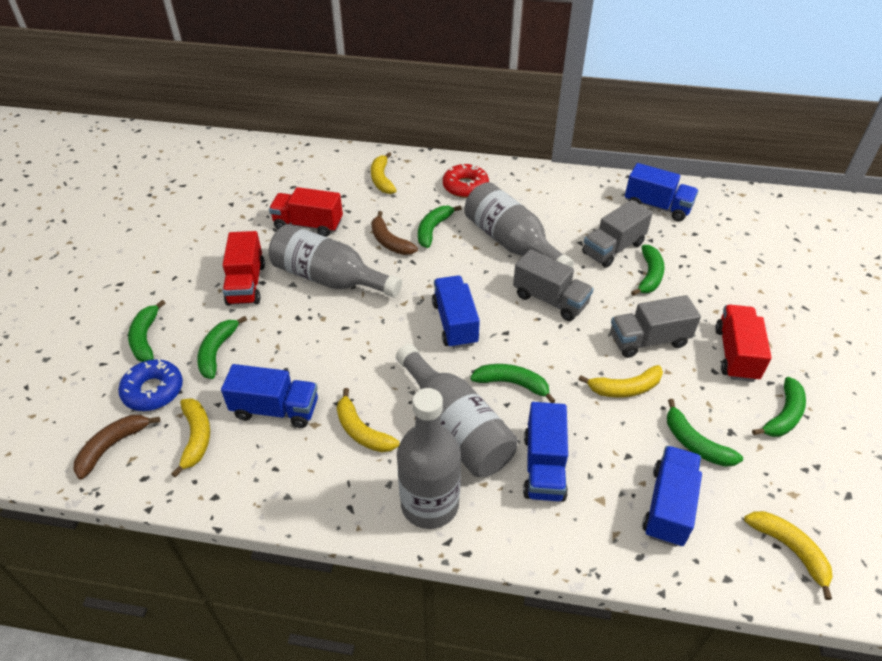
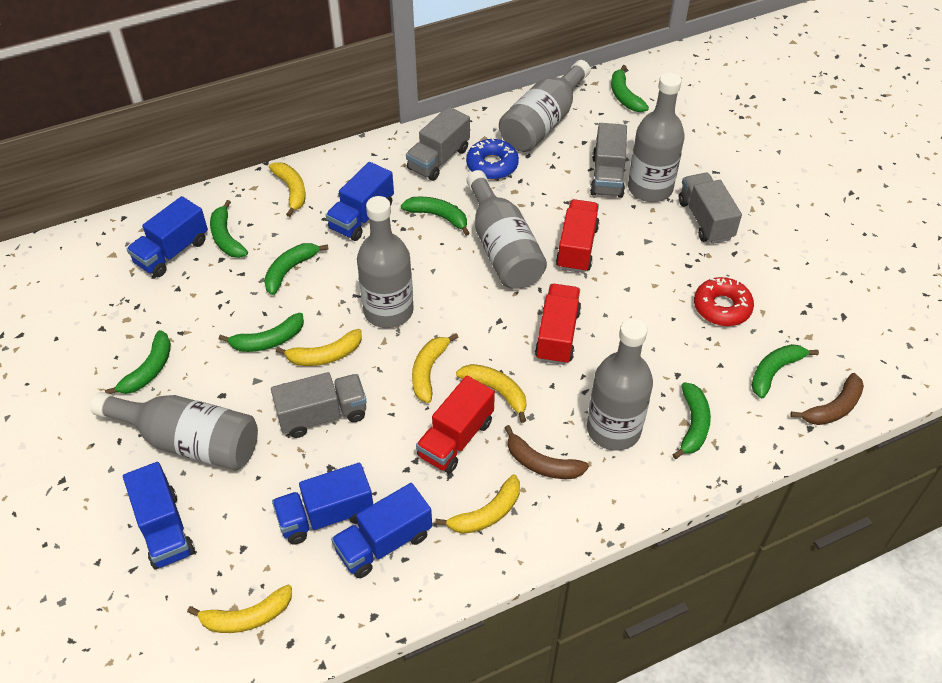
green banana: 7 -> 8
grey bottle: 4 -> 6
grey truck: 3 -> 4
yellow banana: 5 -> 6

